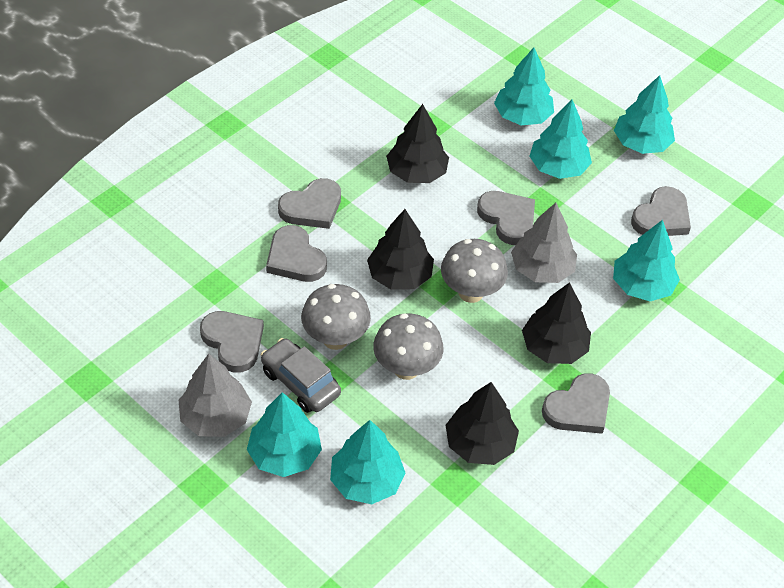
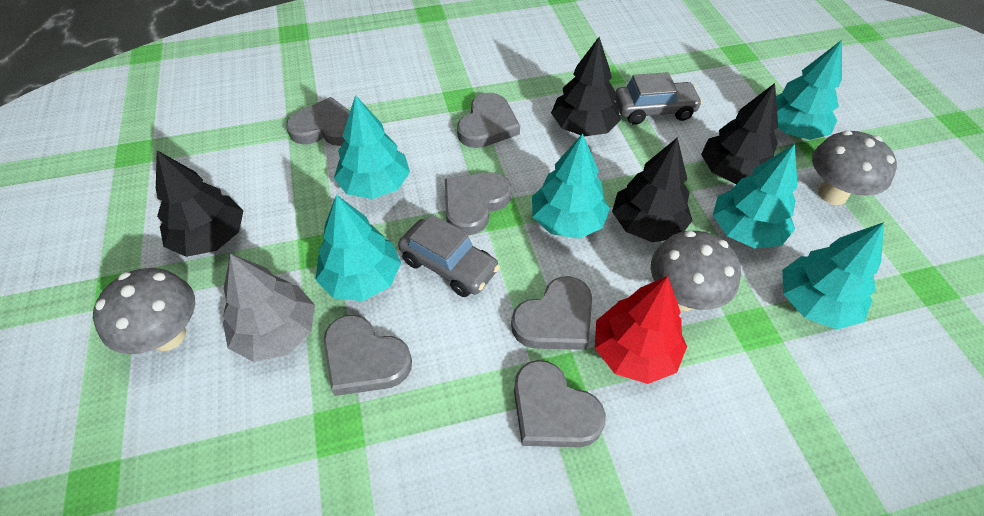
grey car: 1 -> 2
grey tree: 2 -> 1
red tree: 0 -> 1

